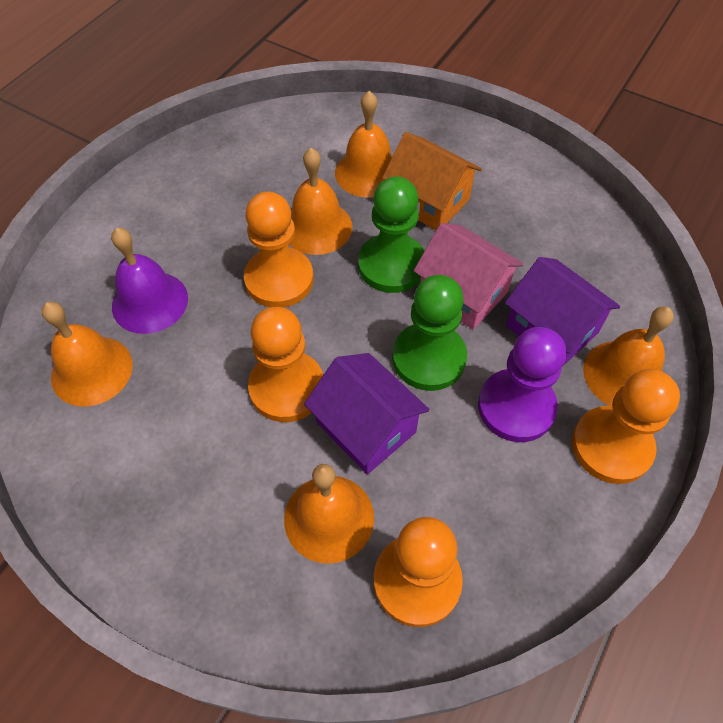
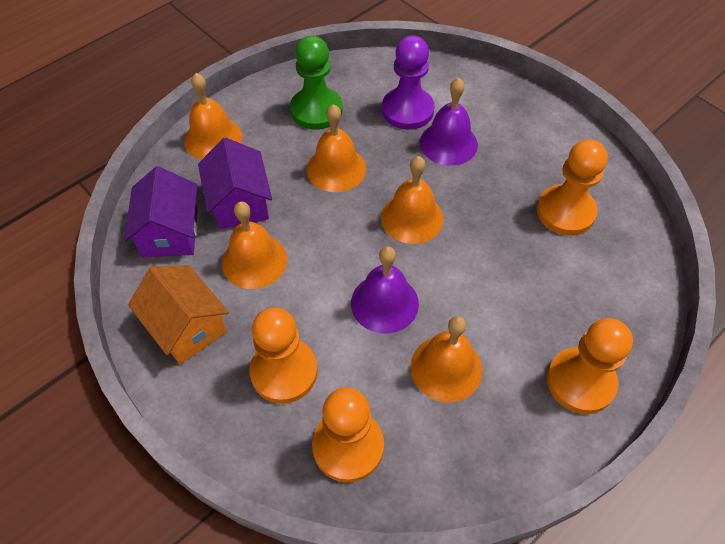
green pawn: 2 -> 1
pink house: 1 -> 0
purple bell: 1 -> 2

